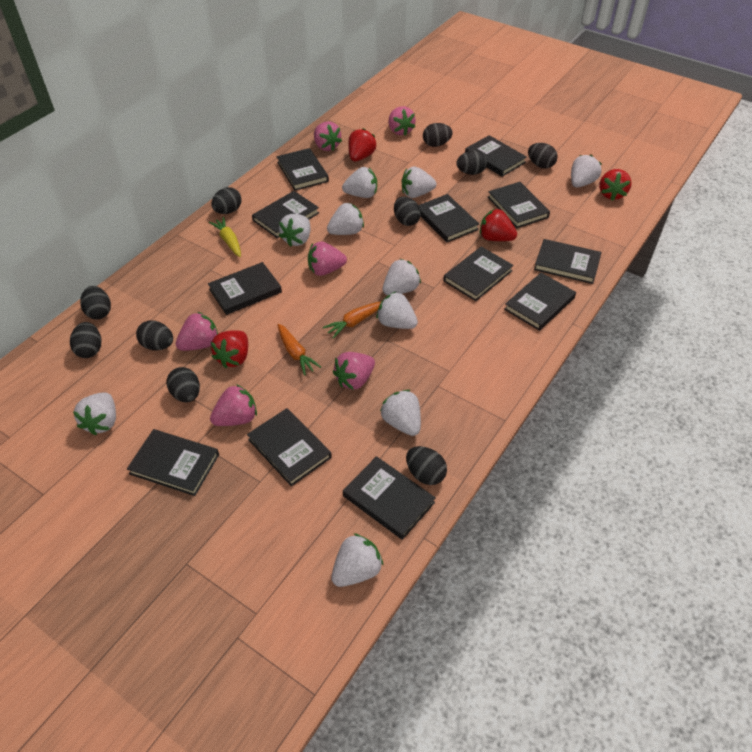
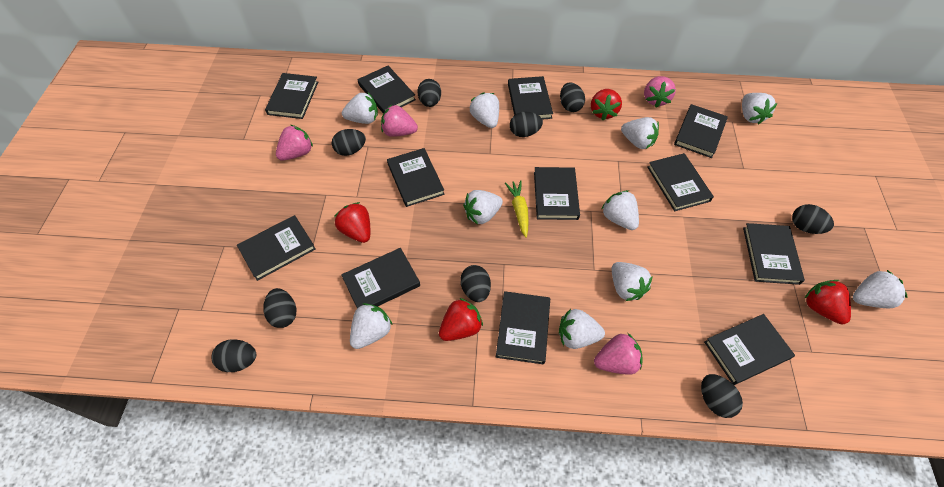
black egg: 10 -> 9
orange carrot: 2 -> 0
pink strawberry: 6 -> 4

